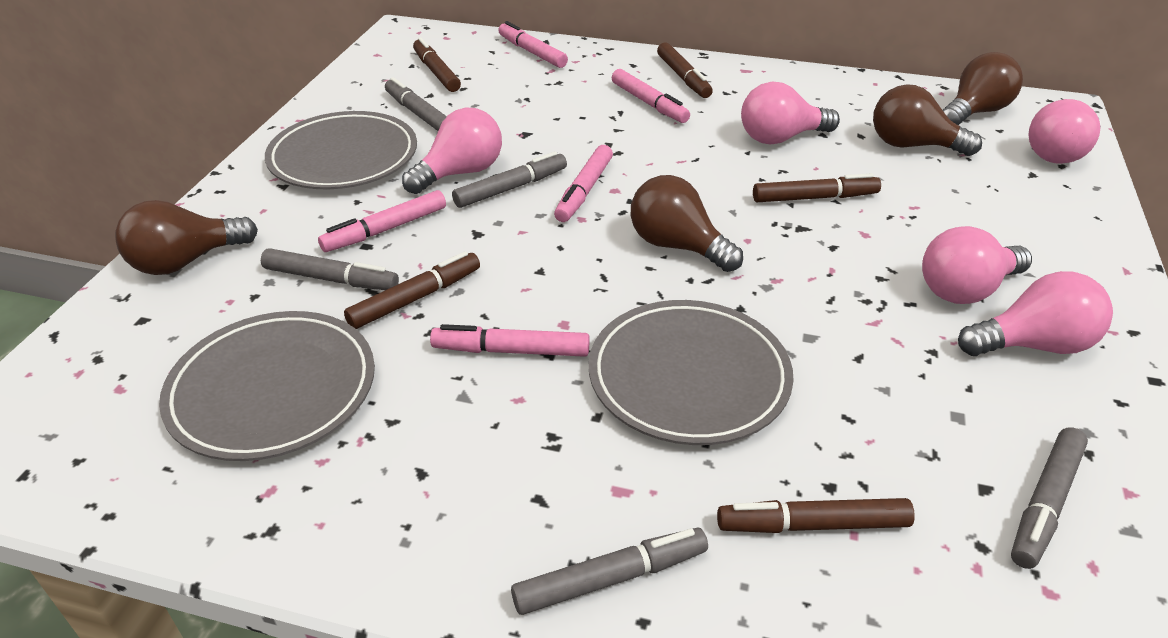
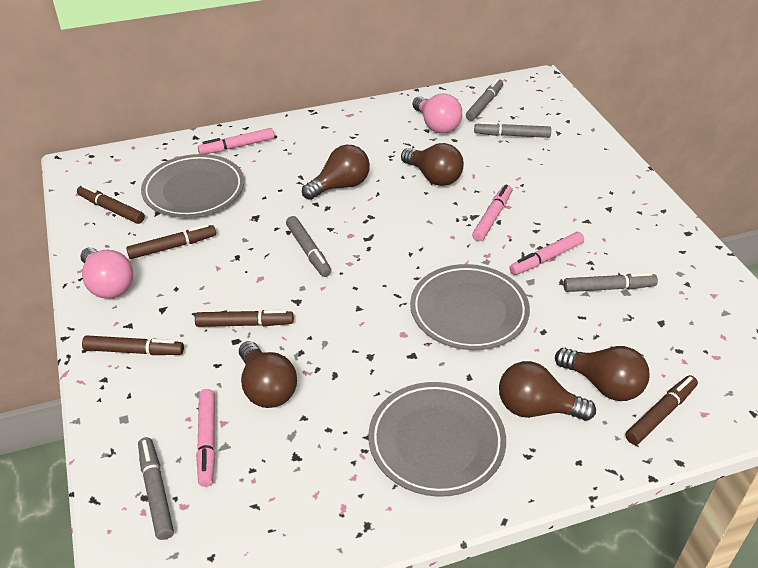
brown light bulb: 4 -> 5
pink light bulb: 5 -> 2
pink marker: 5 -> 4

